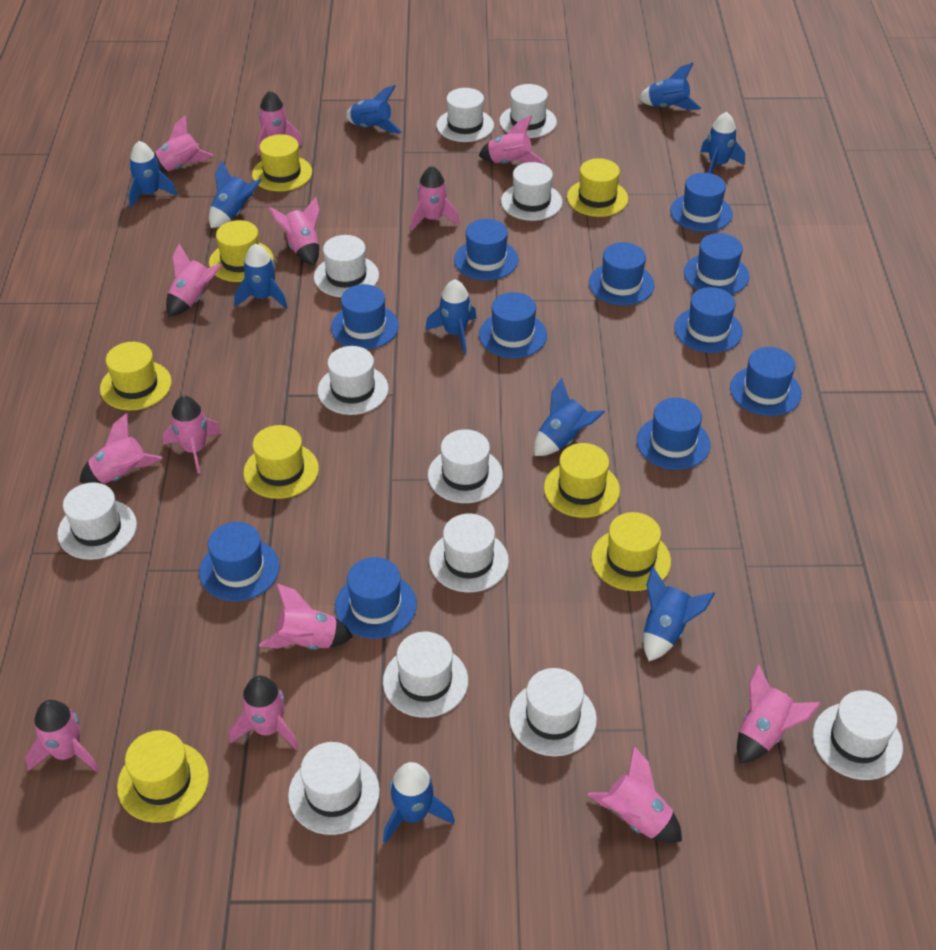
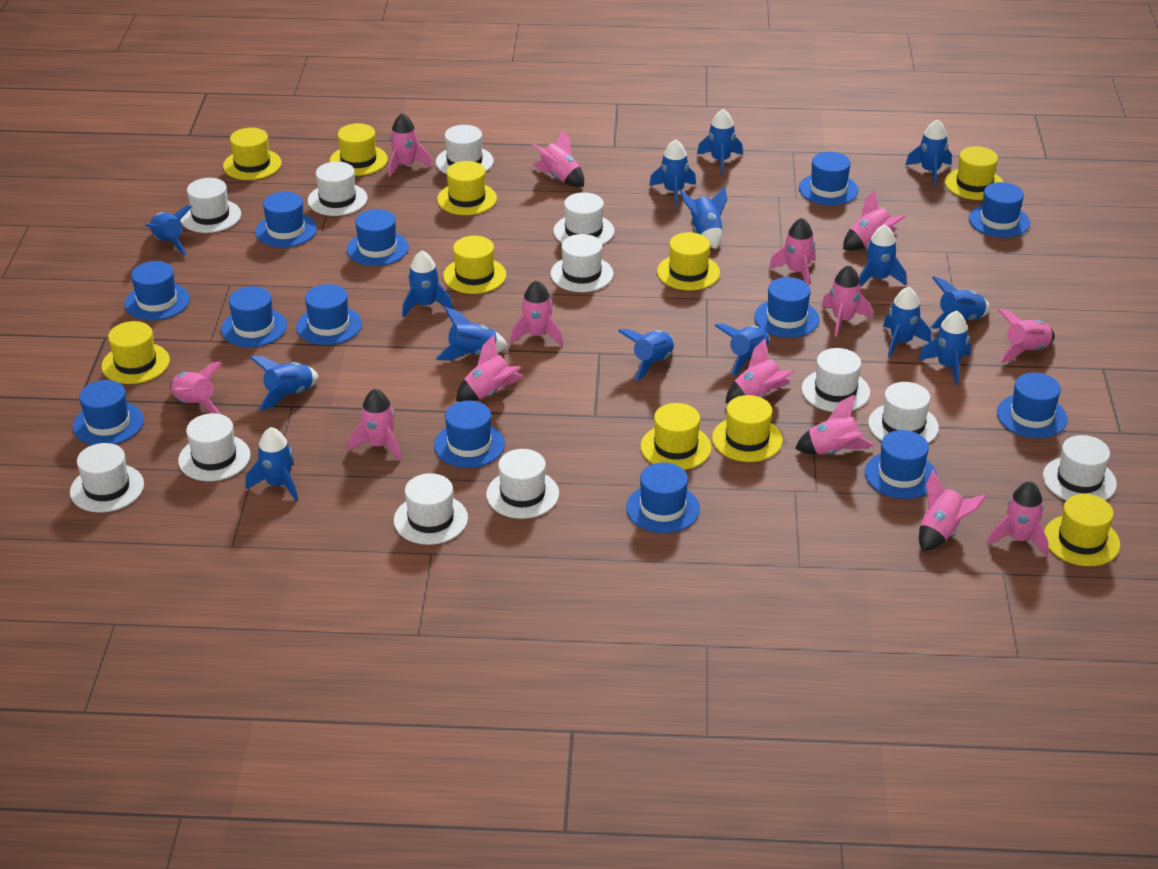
blue hat: 11 -> 13
blue rocket: 10 -> 15
pink rocket: 13 -> 14
yellow hat: 8 -> 10

